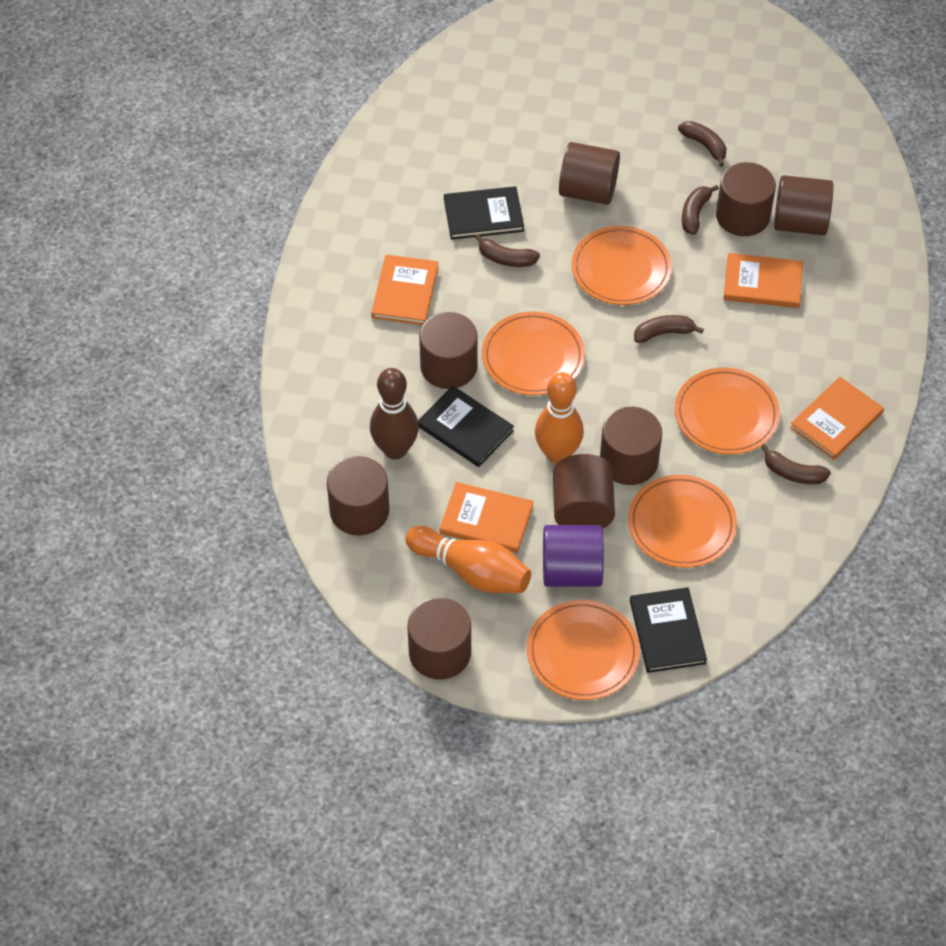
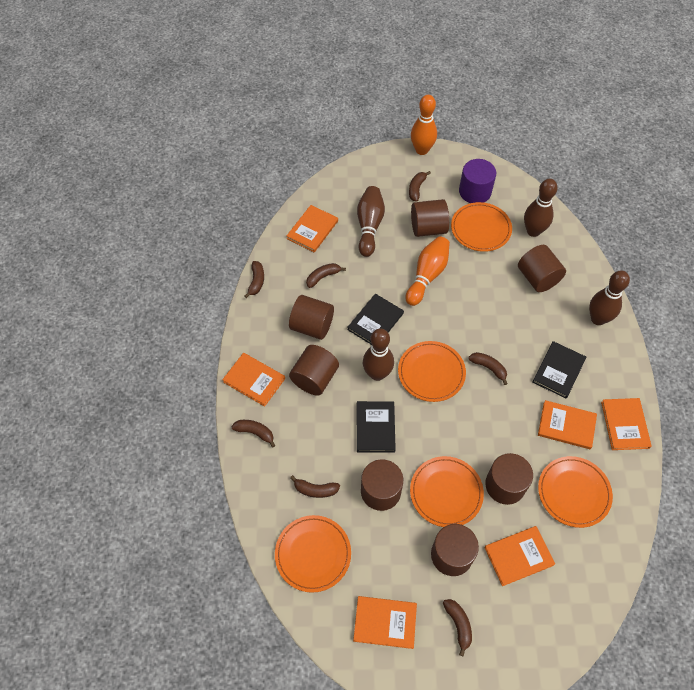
brown banana: 5 -> 7
brown bowling pin: 1 -> 4
brown cylinder: 8 -> 7
orange book: 4 -> 6

